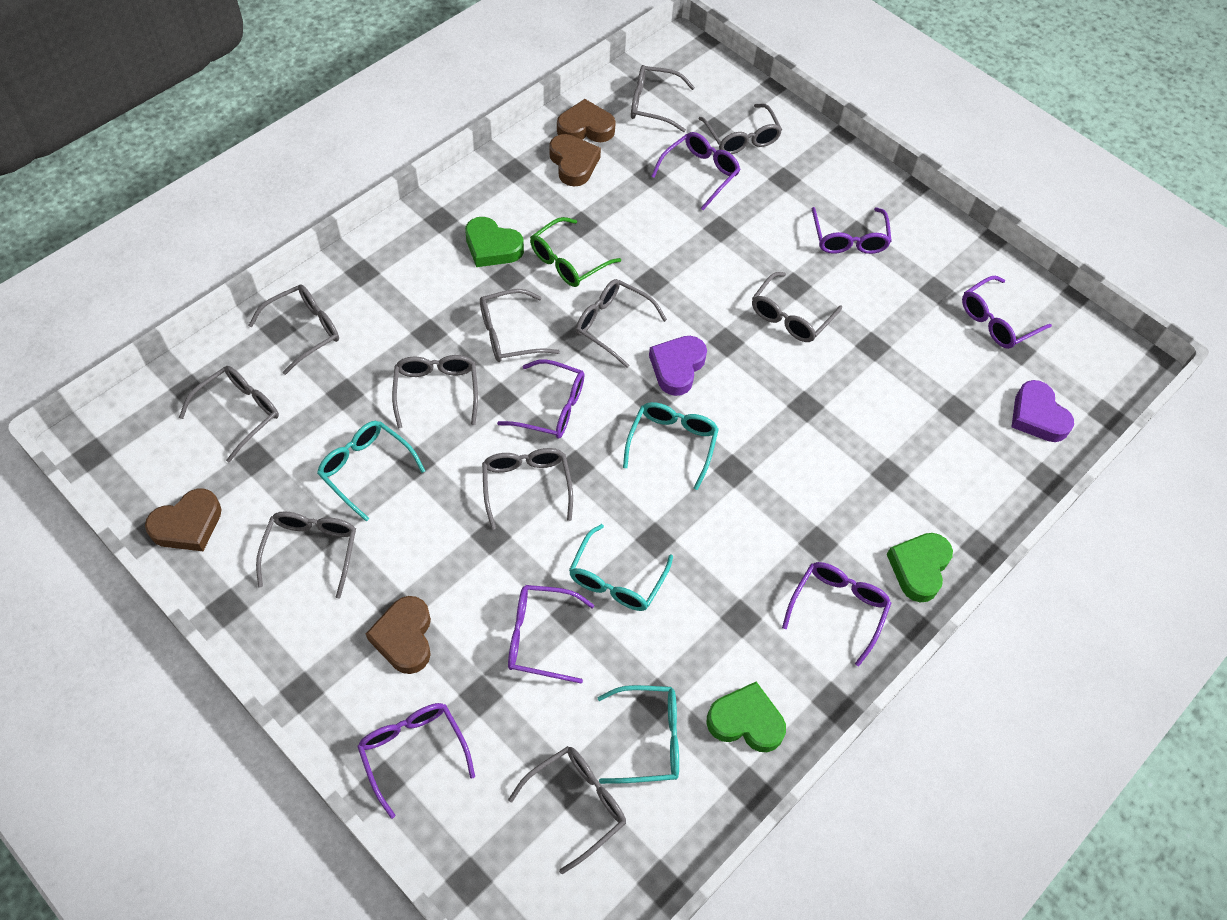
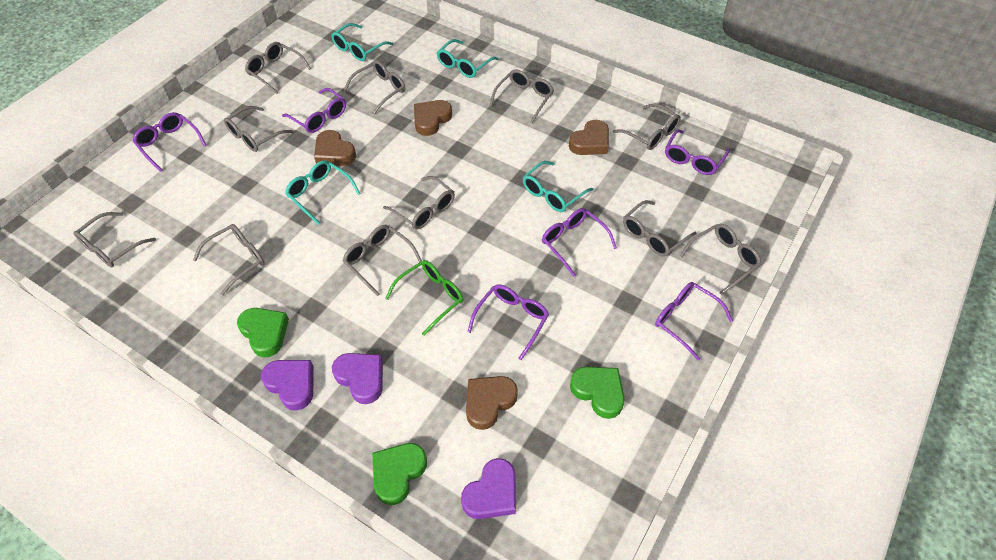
purple glasses: 7 -> 6
purple heart: 2 -> 3

